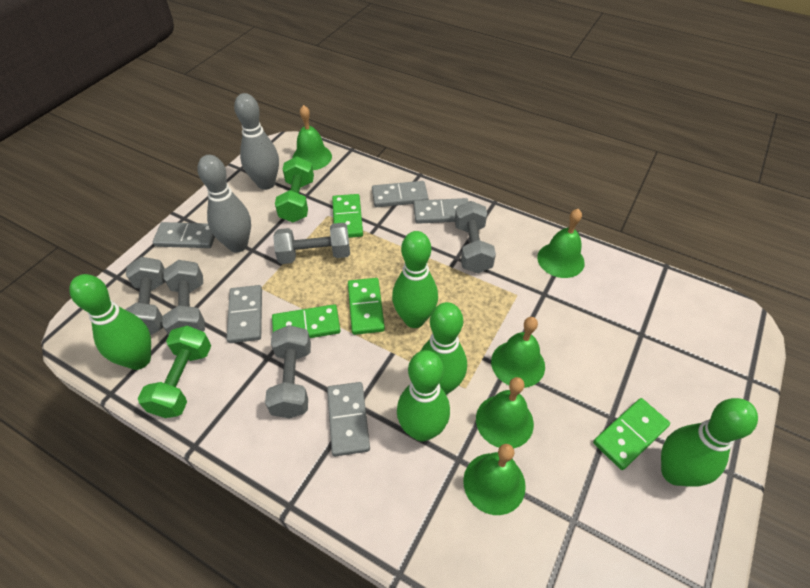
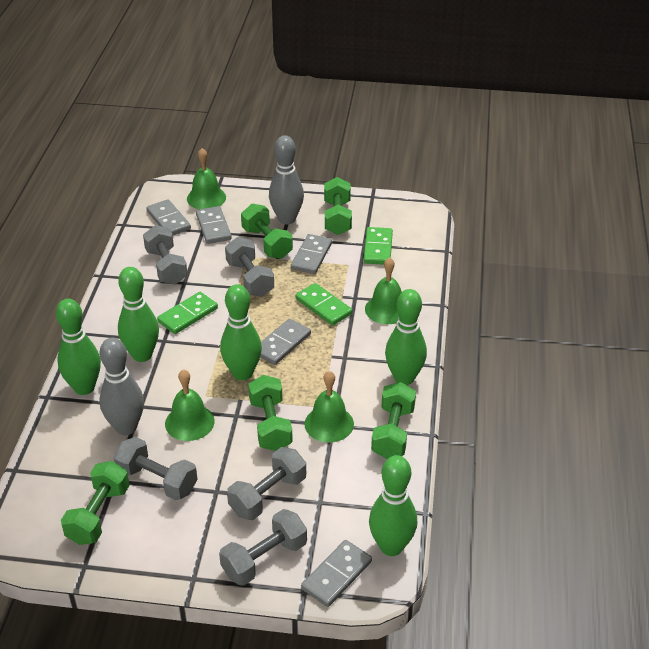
green bell: 5 -> 4
green domino: 4 -> 3
green dumbbell: 2 -> 5

